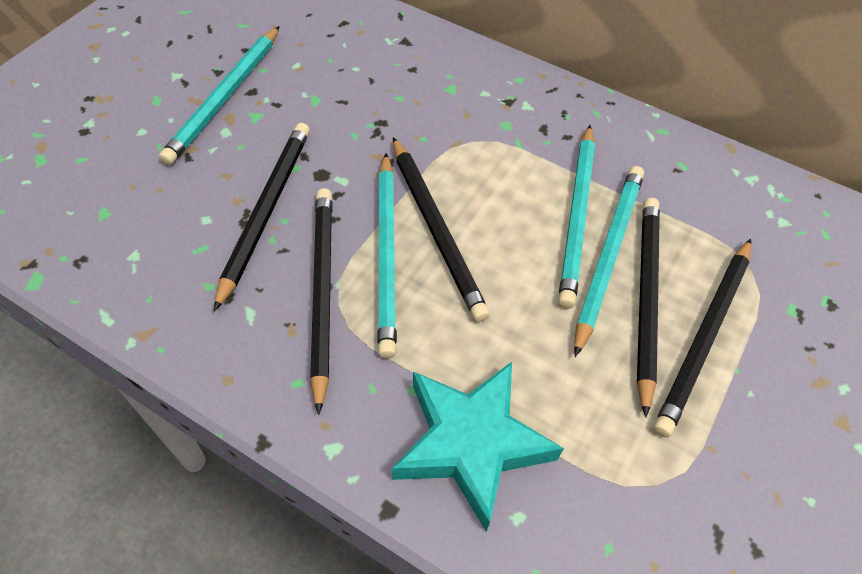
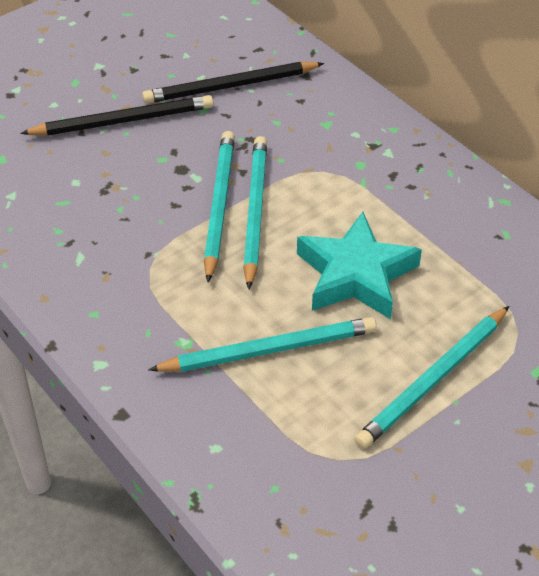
black pencil: 5 -> 2

